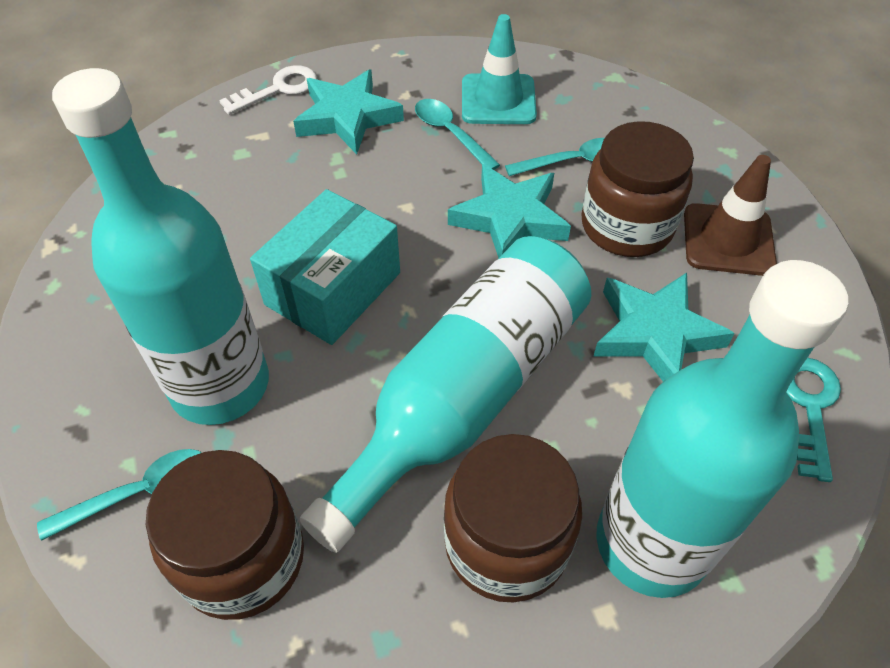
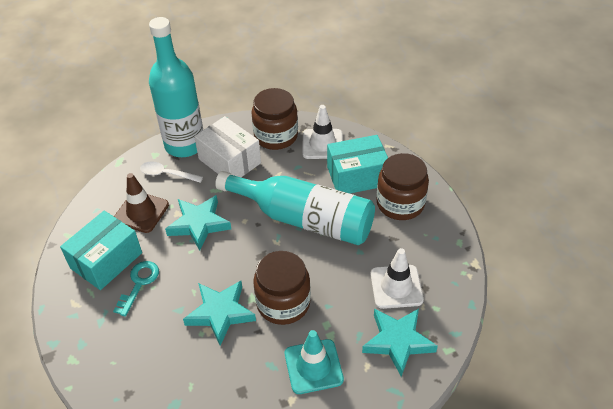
turquoise bottle: 3 -> 2
turquoise box: 1 -> 2
turquoise spoon: 3 -> 0
white box: 0 -> 1
white key: 1 -> 0
white spoon: 0 -> 1
white traffic cone: 0 -> 2

